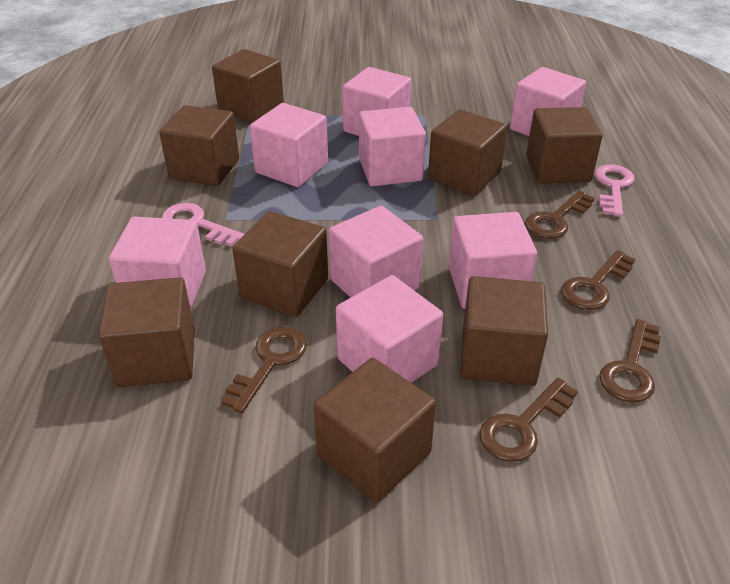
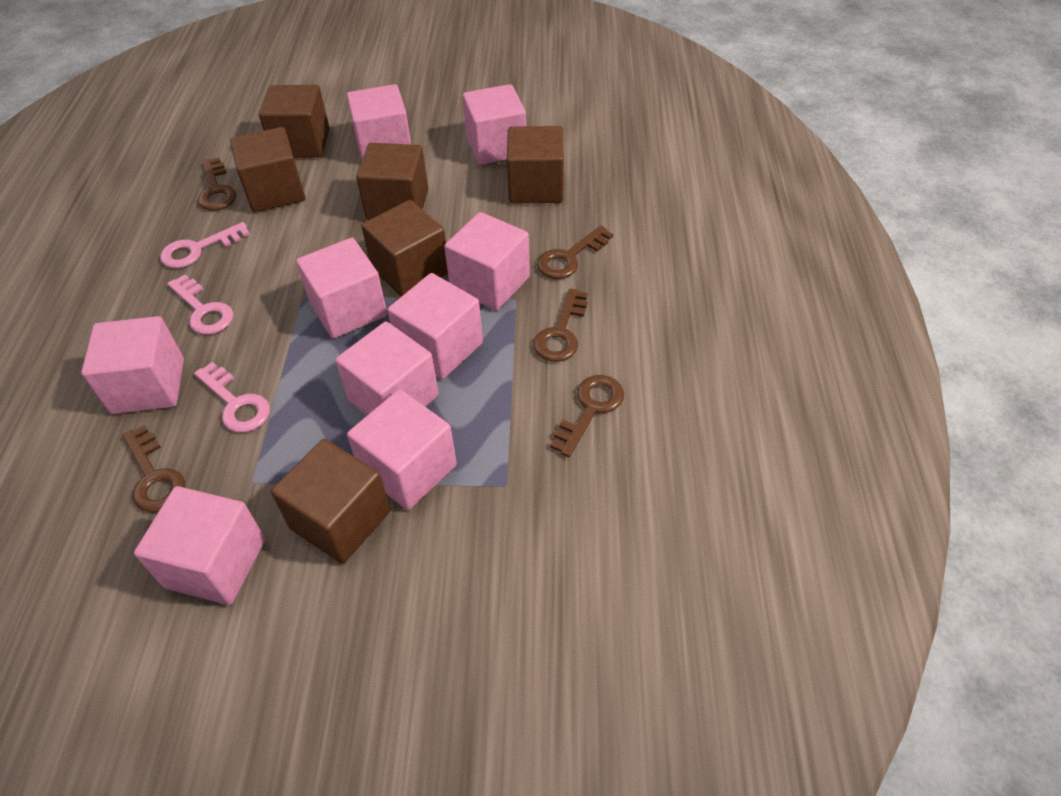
brown cube: 8 -> 6
pink cube: 8 -> 9
pink key: 2 -> 3

